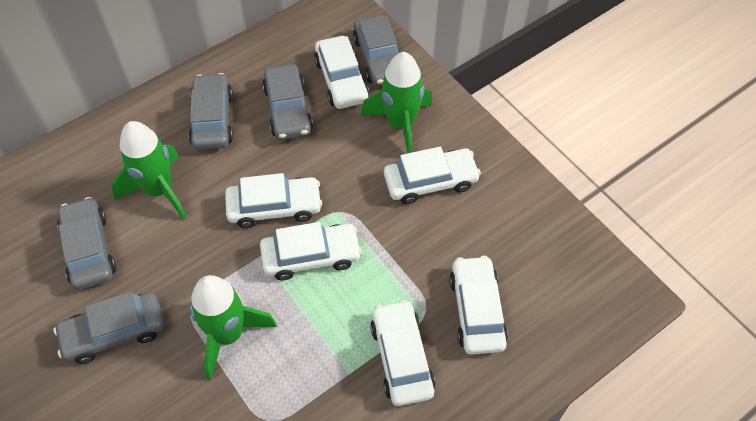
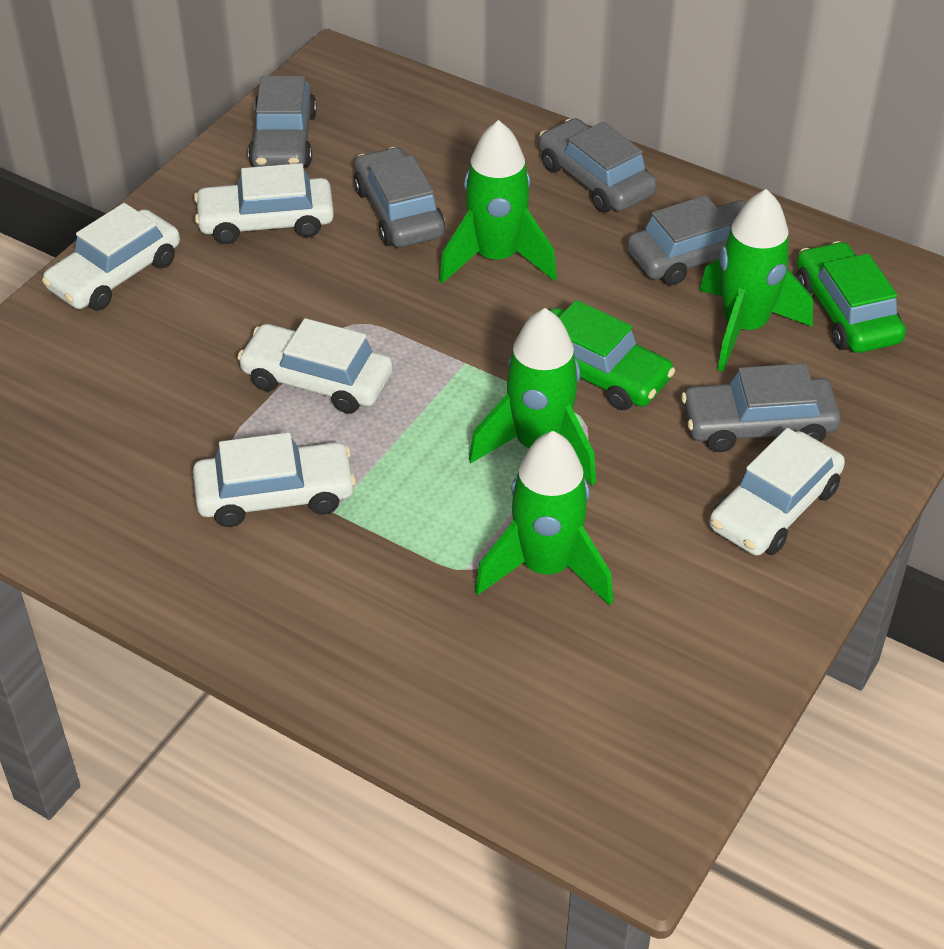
green car: 0 -> 2
green rocket: 3 -> 4
white car: 6 -> 5

